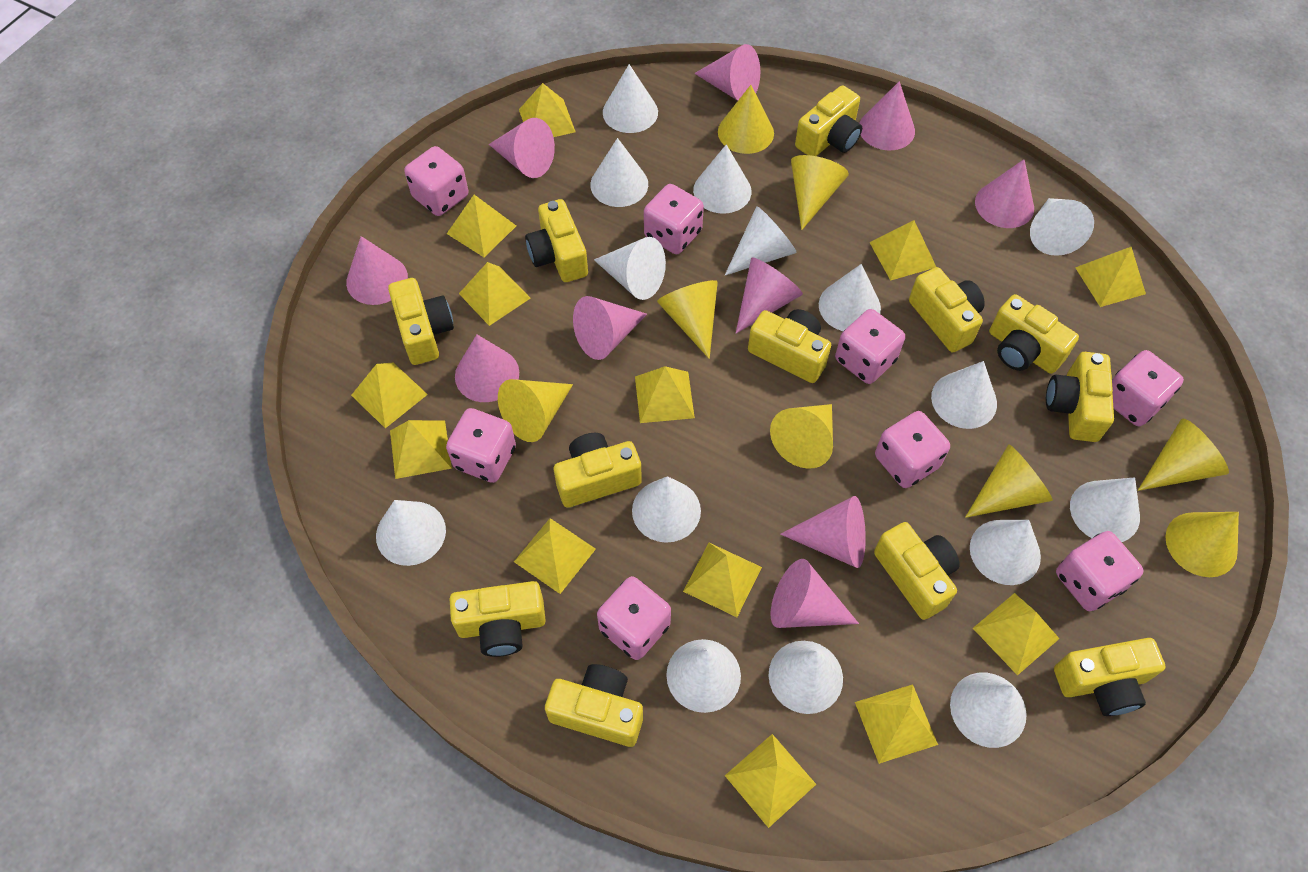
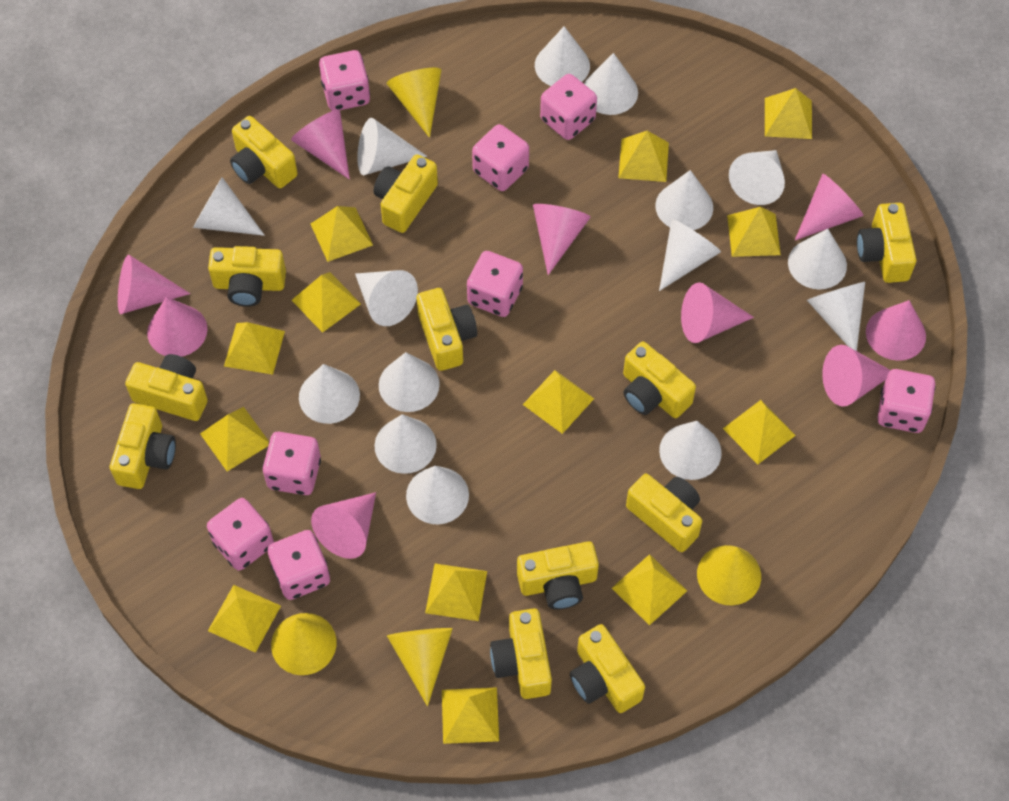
pink cone: 10 -> 9
yellow cone: 8 -> 4

